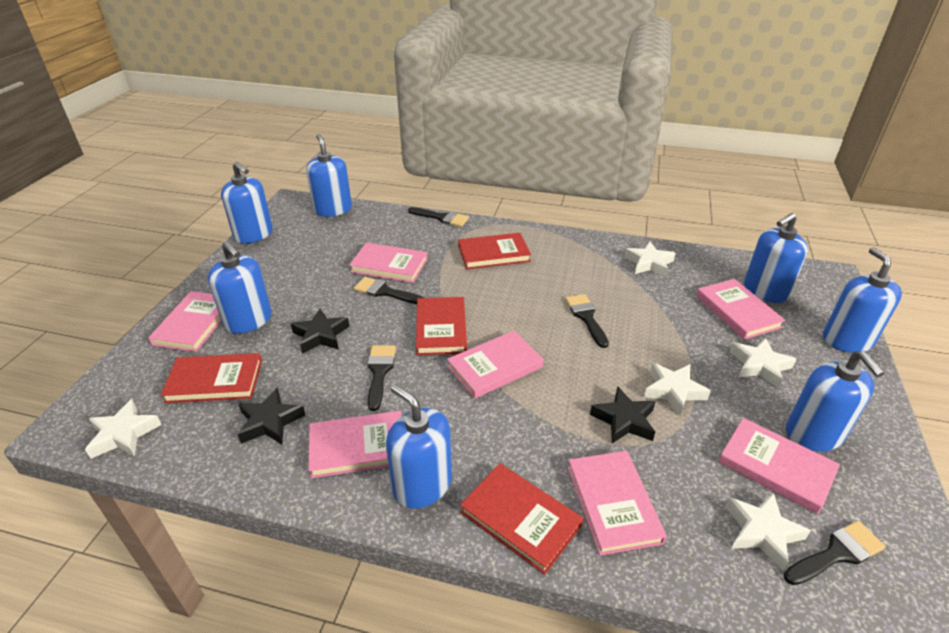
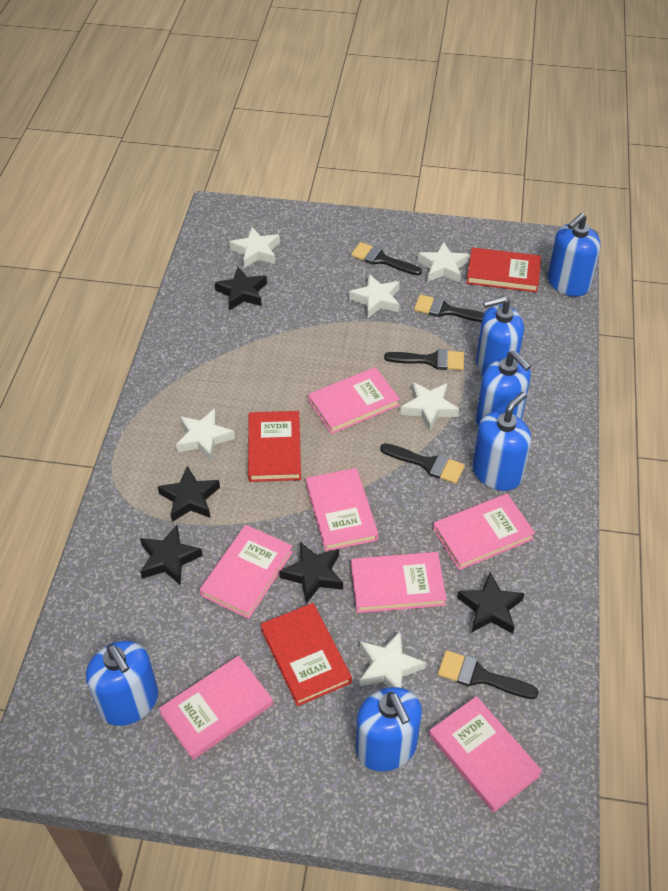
black star: 3 -> 5
blue soap dispenser: 7 -> 6
red book: 4 -> 3
white star: 5 -> 6

